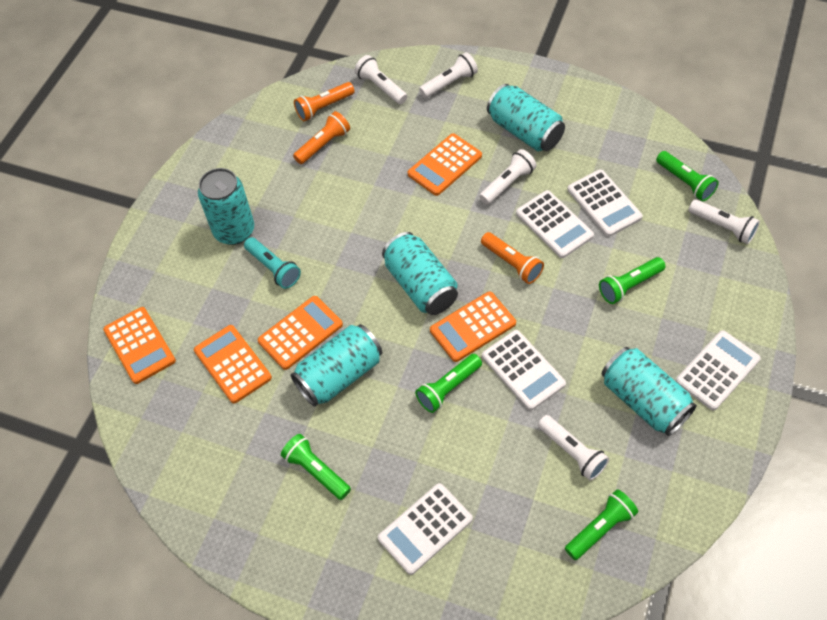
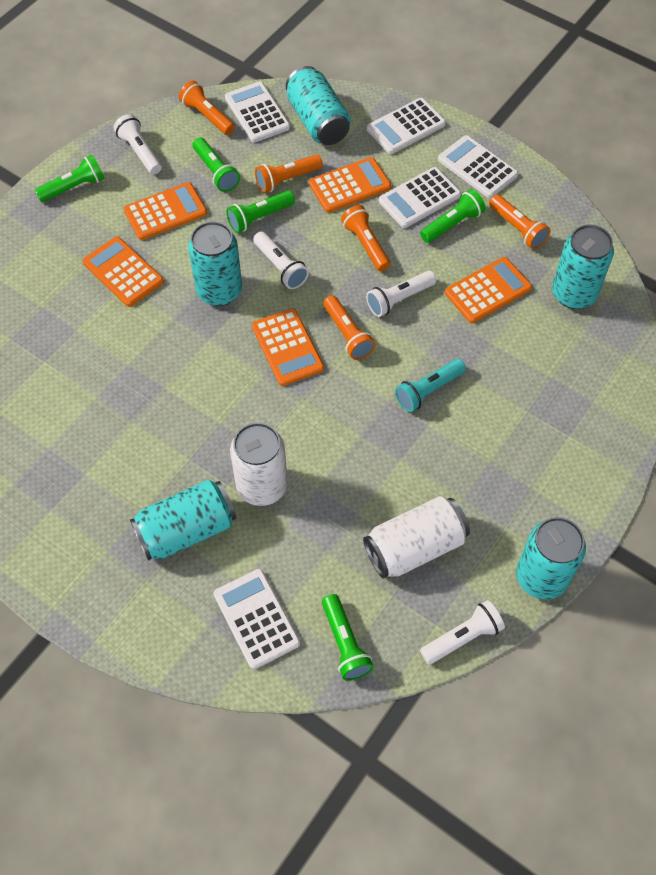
orange flashlight: 3 -> 5
white can: 0 -> 2
white flashlight: 5 -> 4

